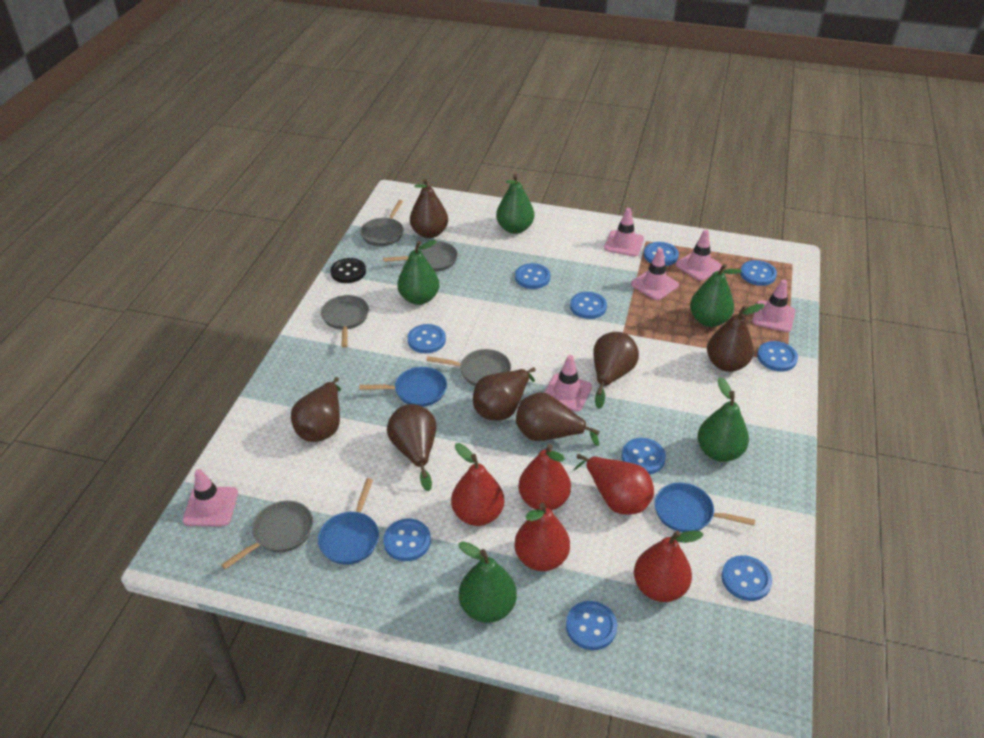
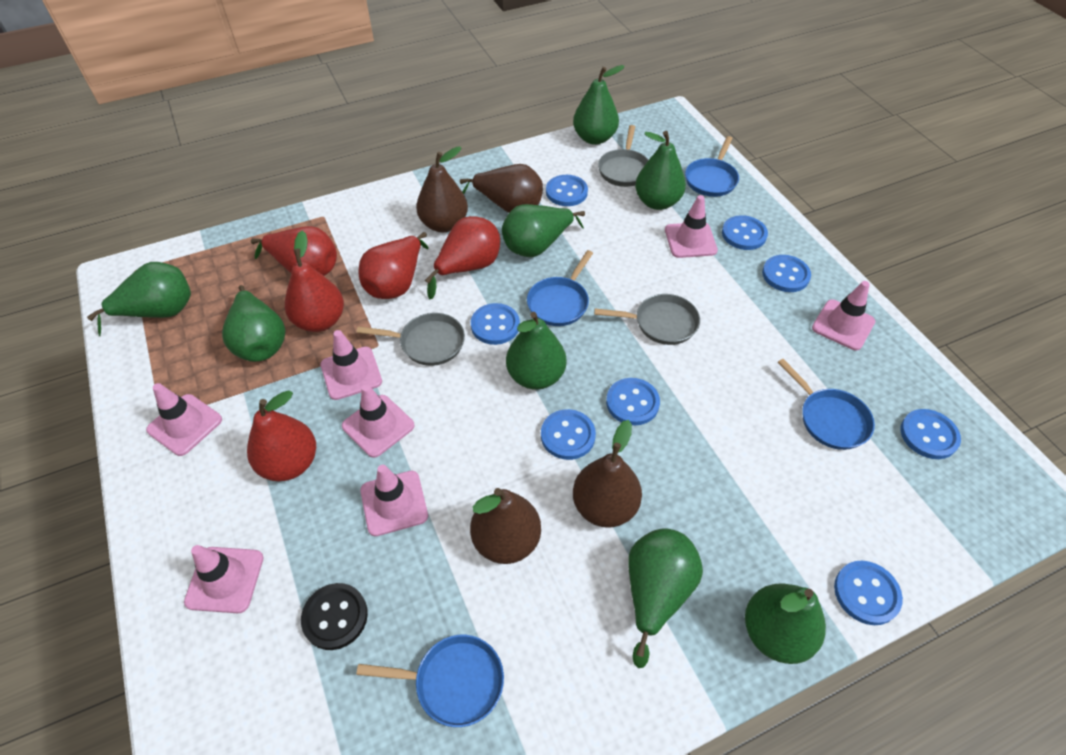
blue button: 10 -> 8
blue pan: 3 -> 4
brown pear: 7 -> 4
green pear: 5 -> 8
grey pan: 5 -> 3
pink traffic cone: 6 -> 7

